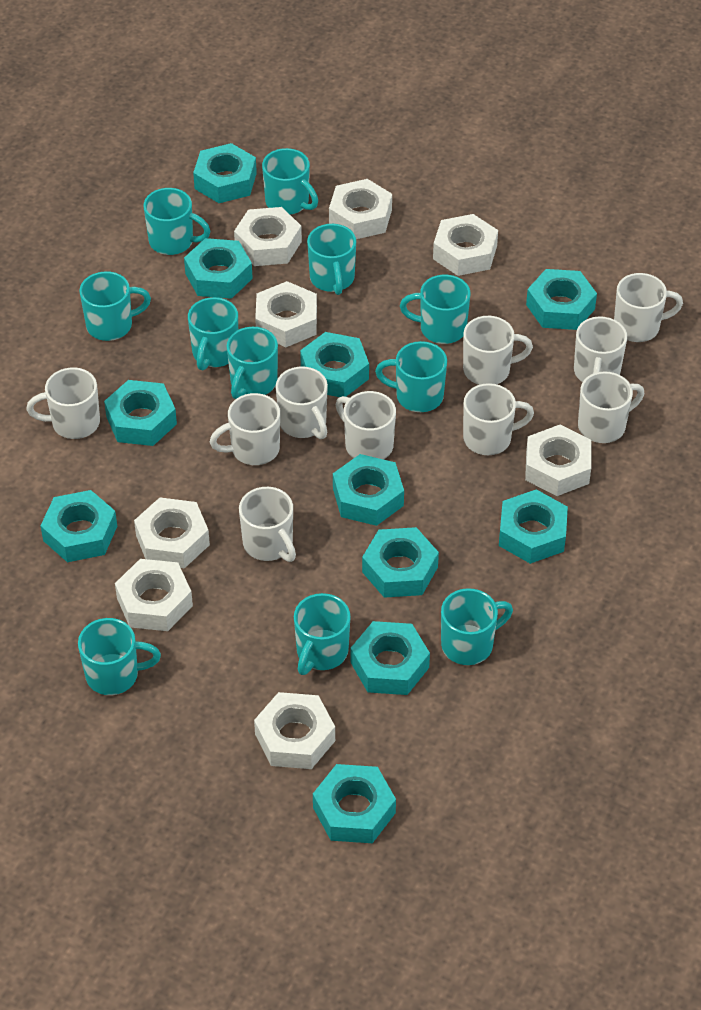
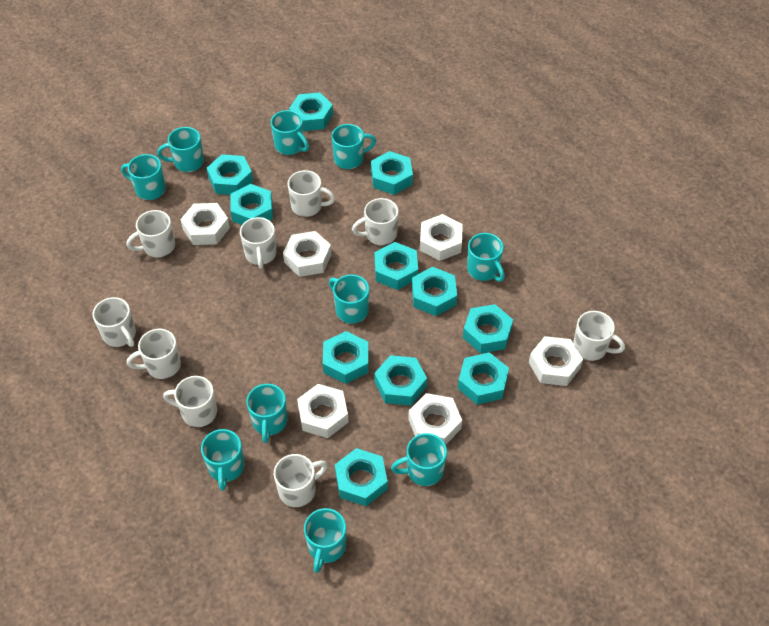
turquoise mug: 11 -> 10
white mug: 10 -> 9
white nut: 8 -> 6

